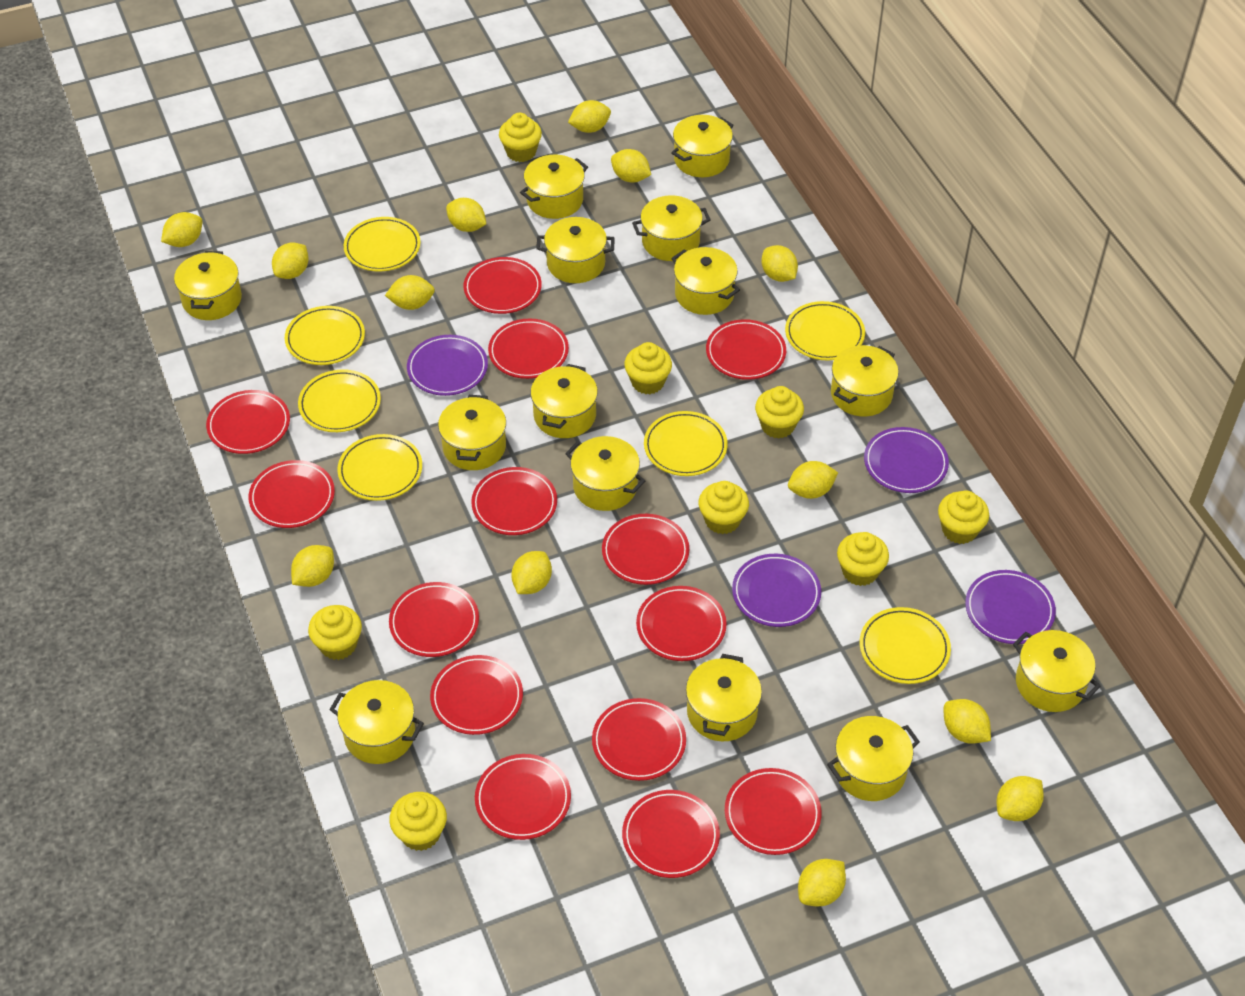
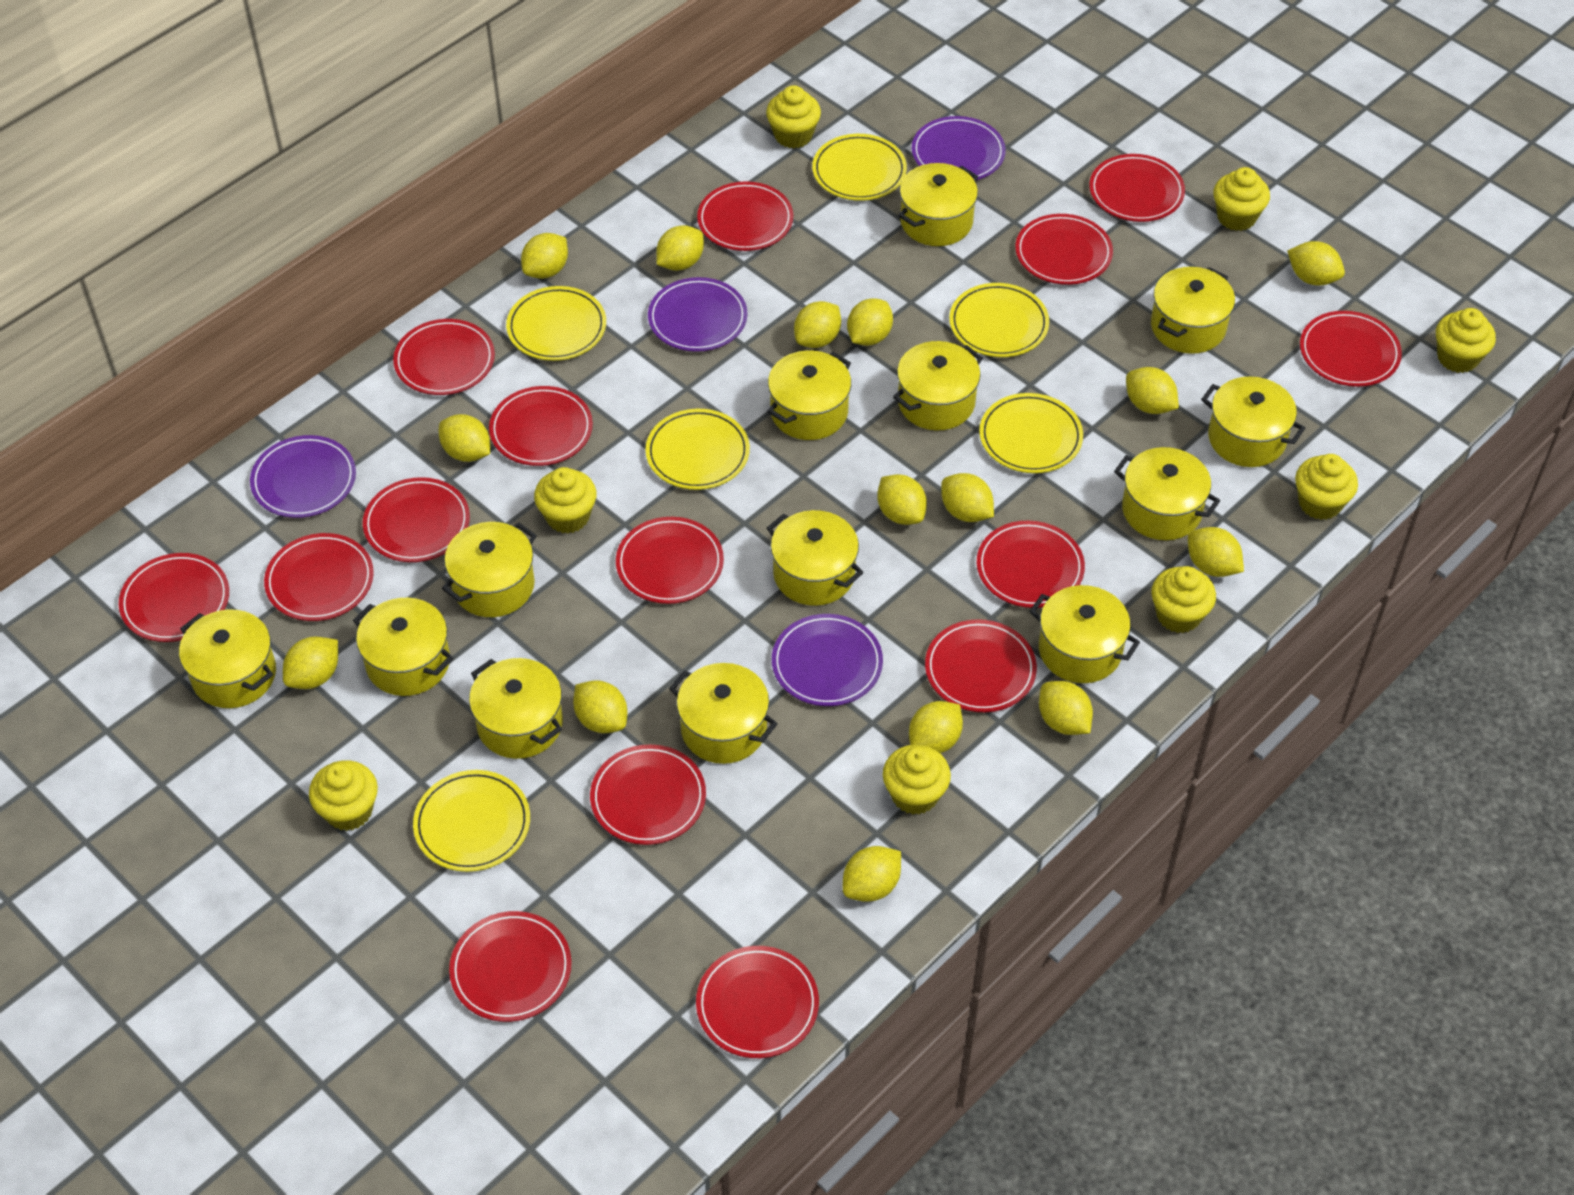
red plate: 14 -> 15
yellow lemon: 13 -> 15
yellow plate: 7 -> 6
yellow pot: 14 -> 13

